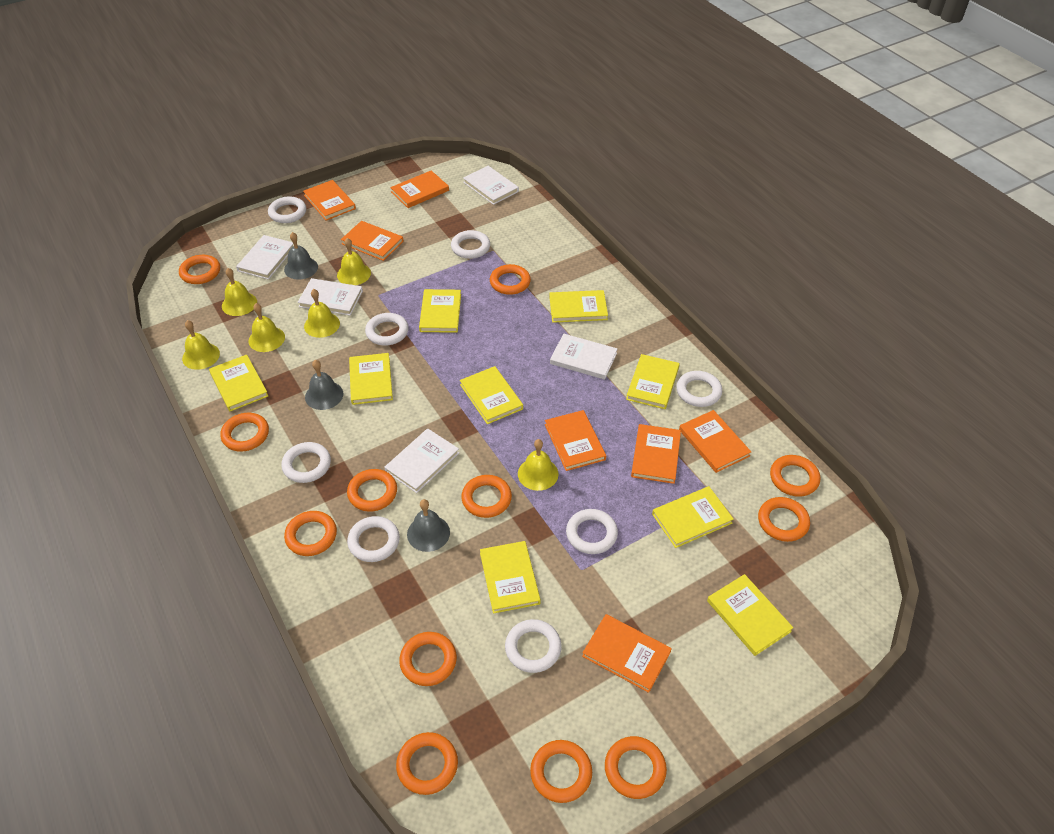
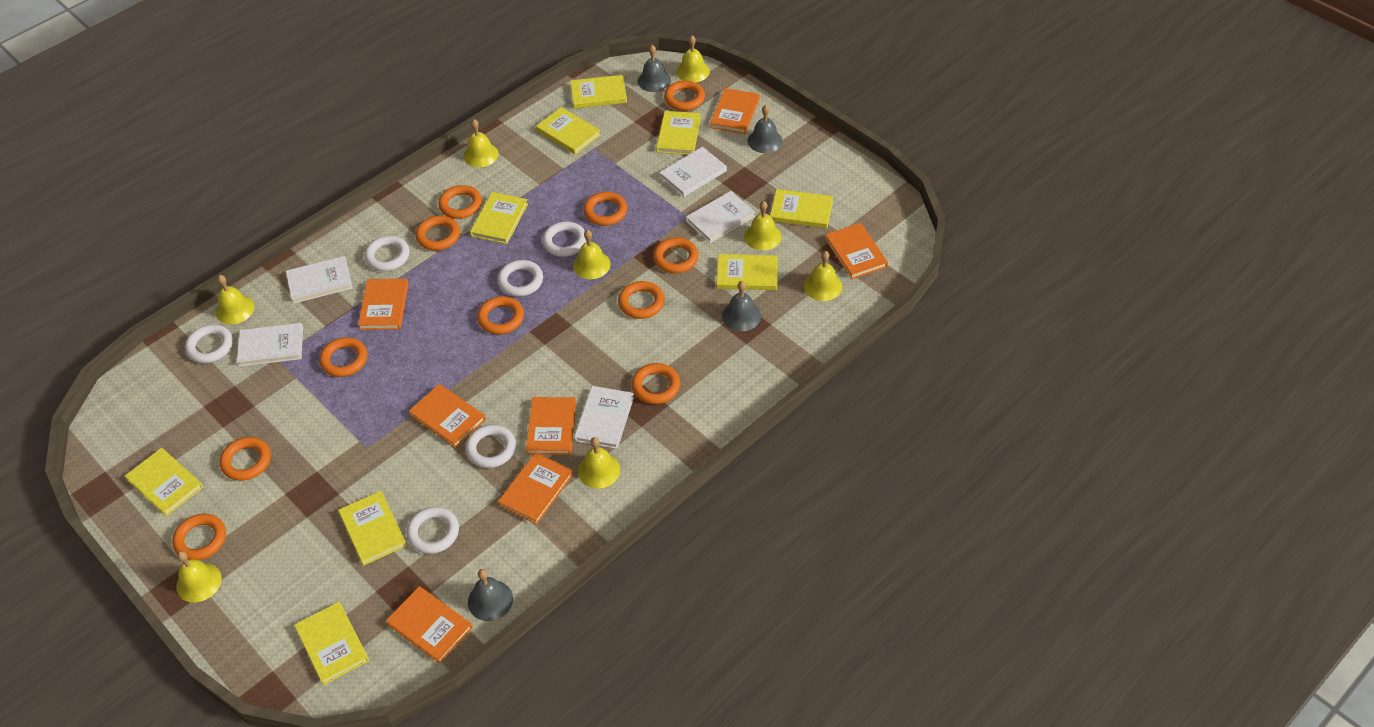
grey bell: 3 -> 4
orange ring: 12 -> 11
white ring: 8 -> 6
yellow bell: 6 -> 8

